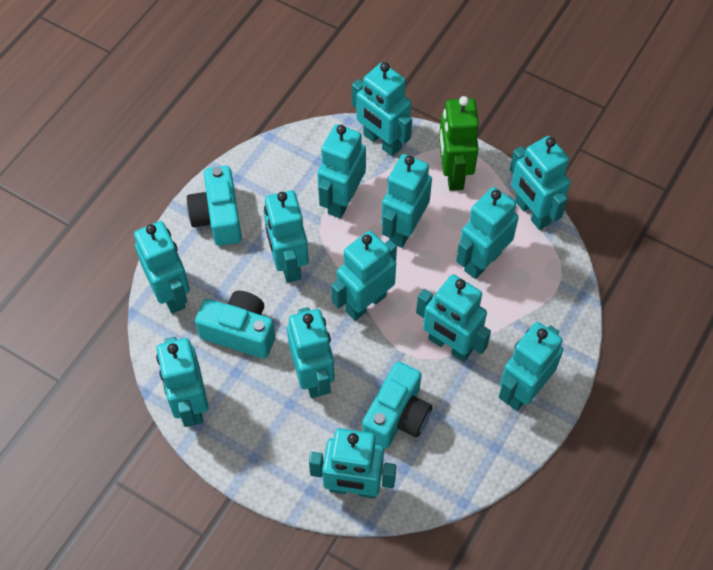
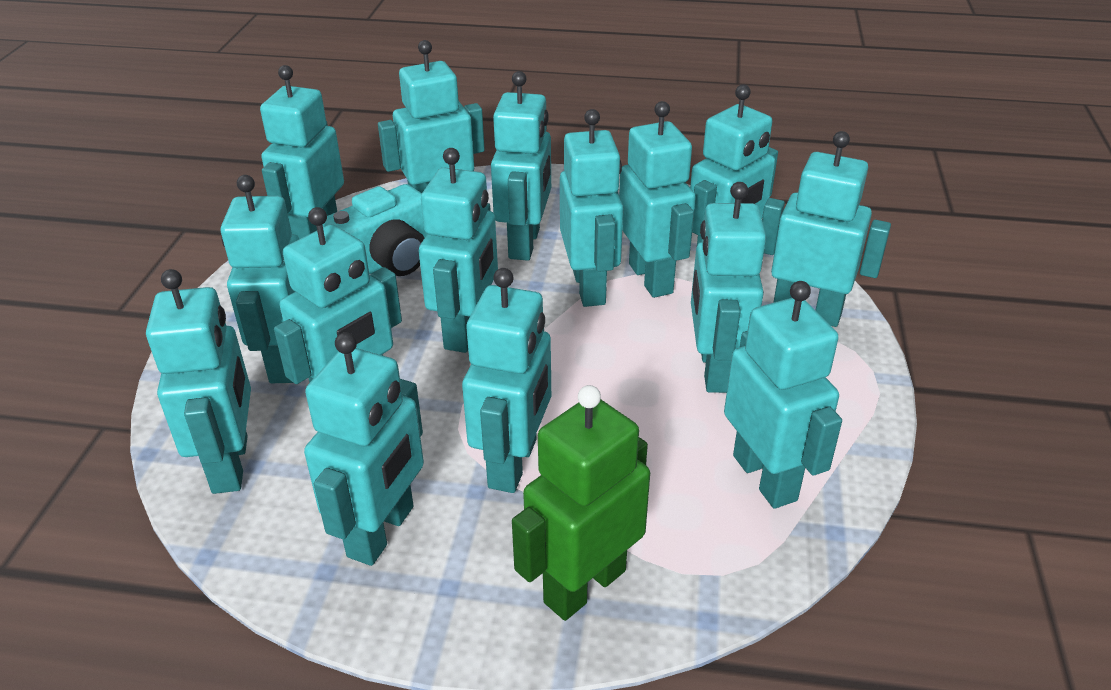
turquoise camera: 3 -> 1
turquoise robot: 13 -> 15

